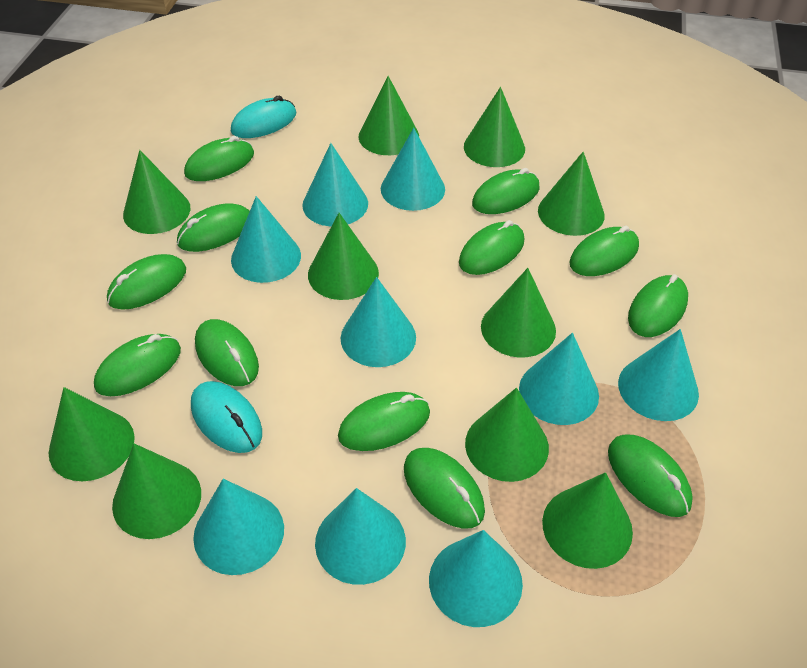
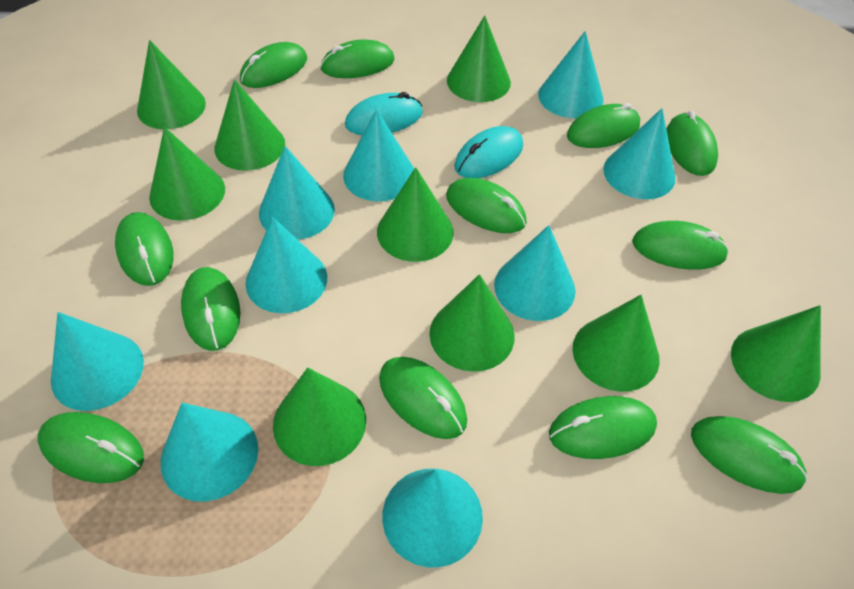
green cone: 10 -> 9

